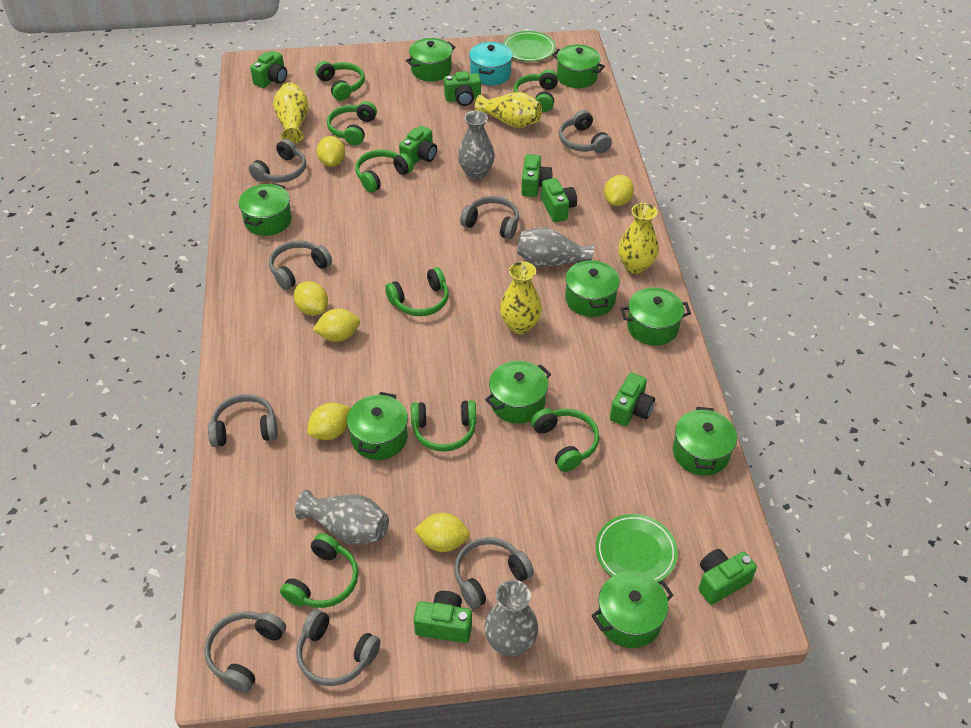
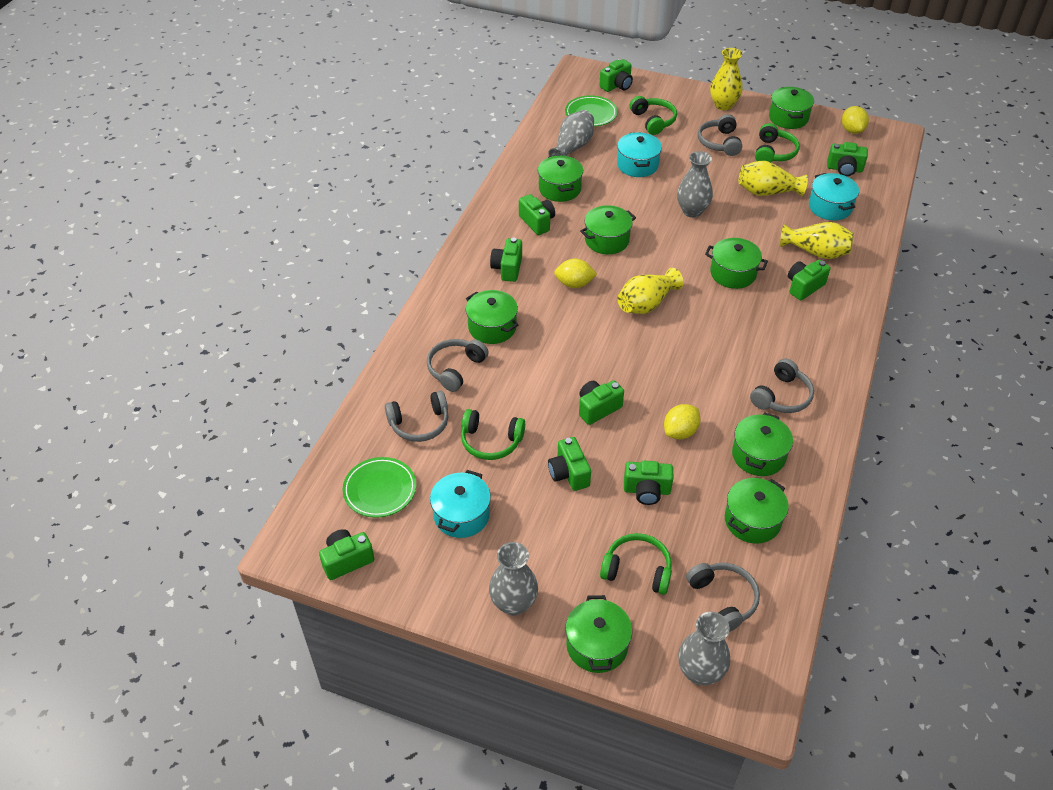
green camera: 8 -> 9
green headphones: 8 -> 4
green pot: 9 -> 8
grey headphones: 8 -> 5
turquoise pot: 1 -> 3
yellow lemon: 6 -> 3

